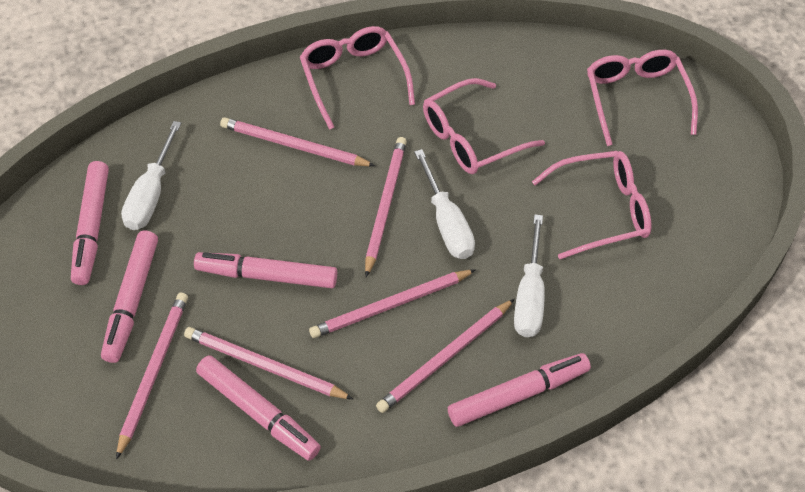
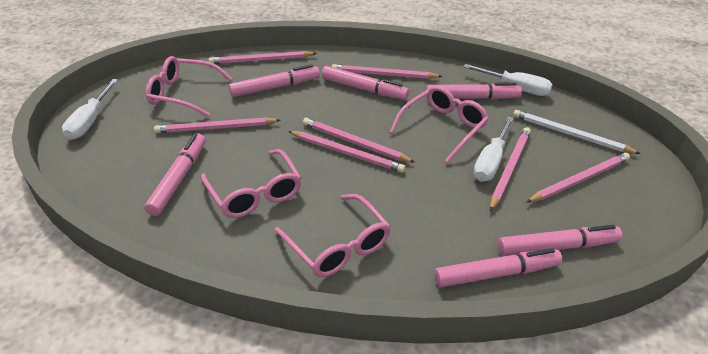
pink marker: 5 -> 6
pink pencil: 6 -> 7
white pencil: 0 -> 1

